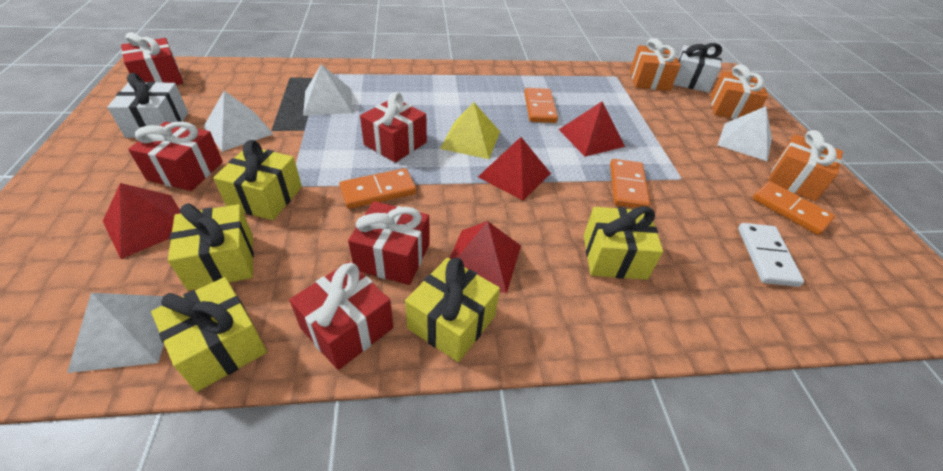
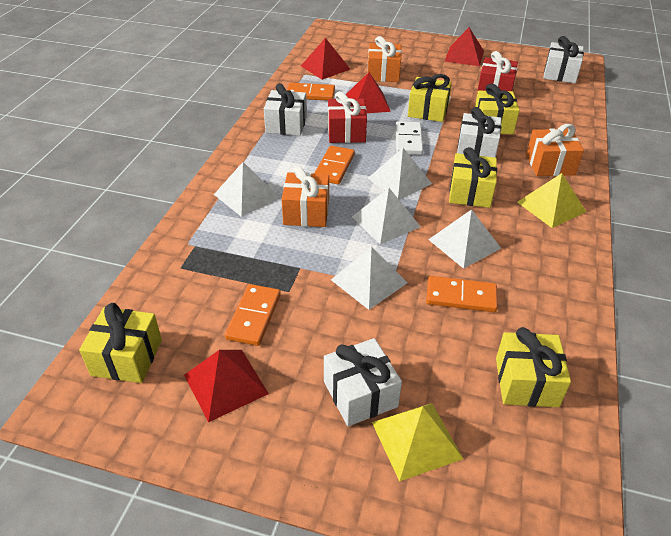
red gift: 5 -> 2
white gift: 2 -> 4
white pyramid: 4 -> 5
yellow pyramid: 1 -> 2

